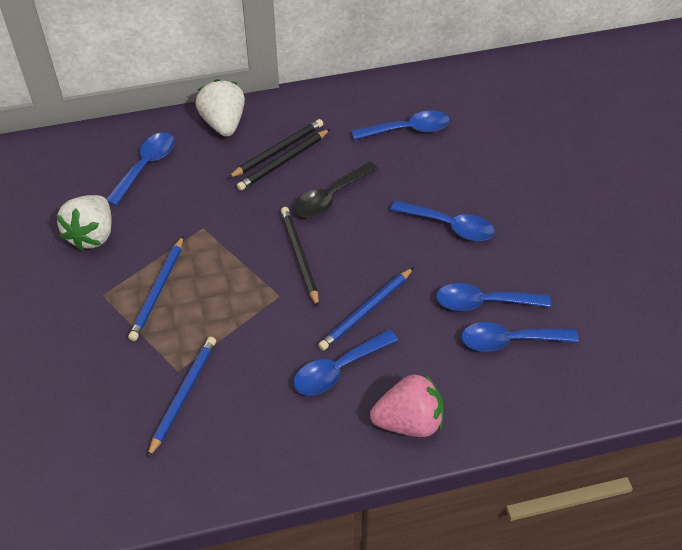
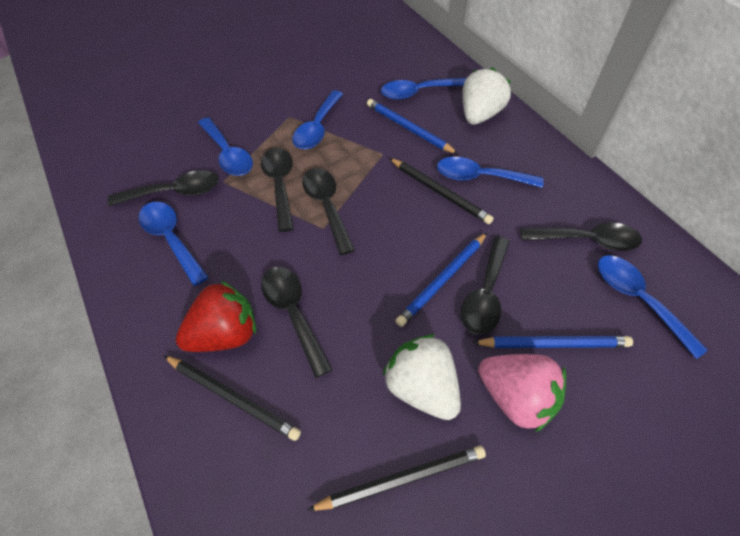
black spoon: 1 -> 6
red strawberry: 0 -> 1

